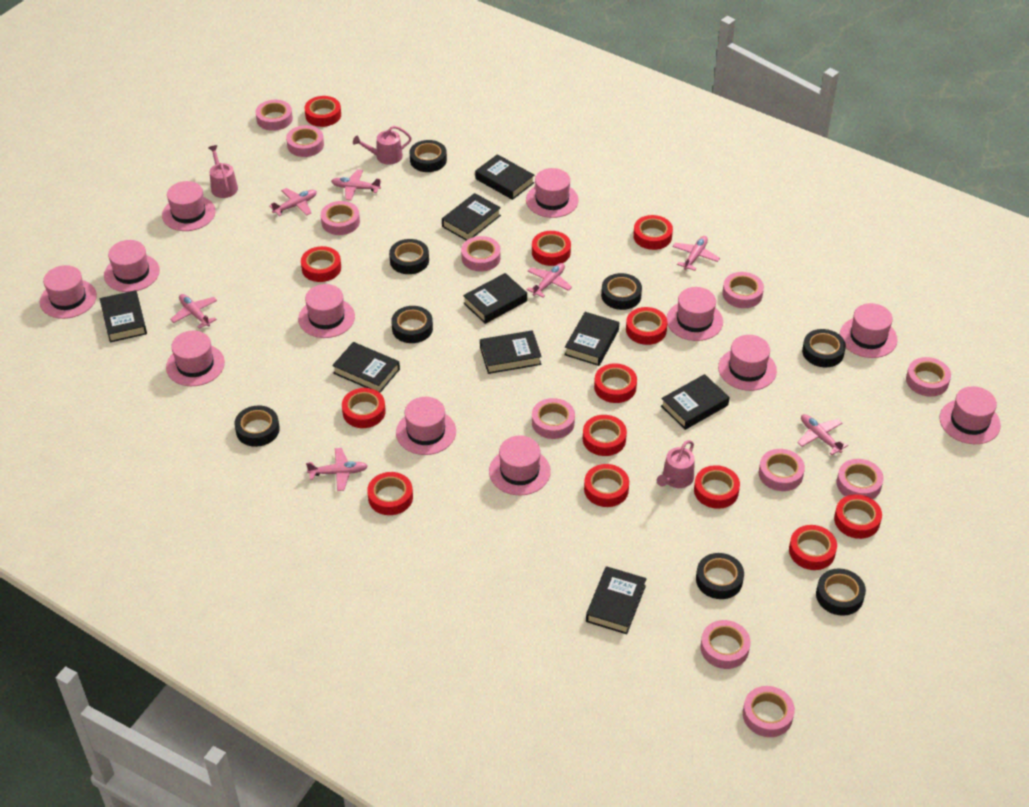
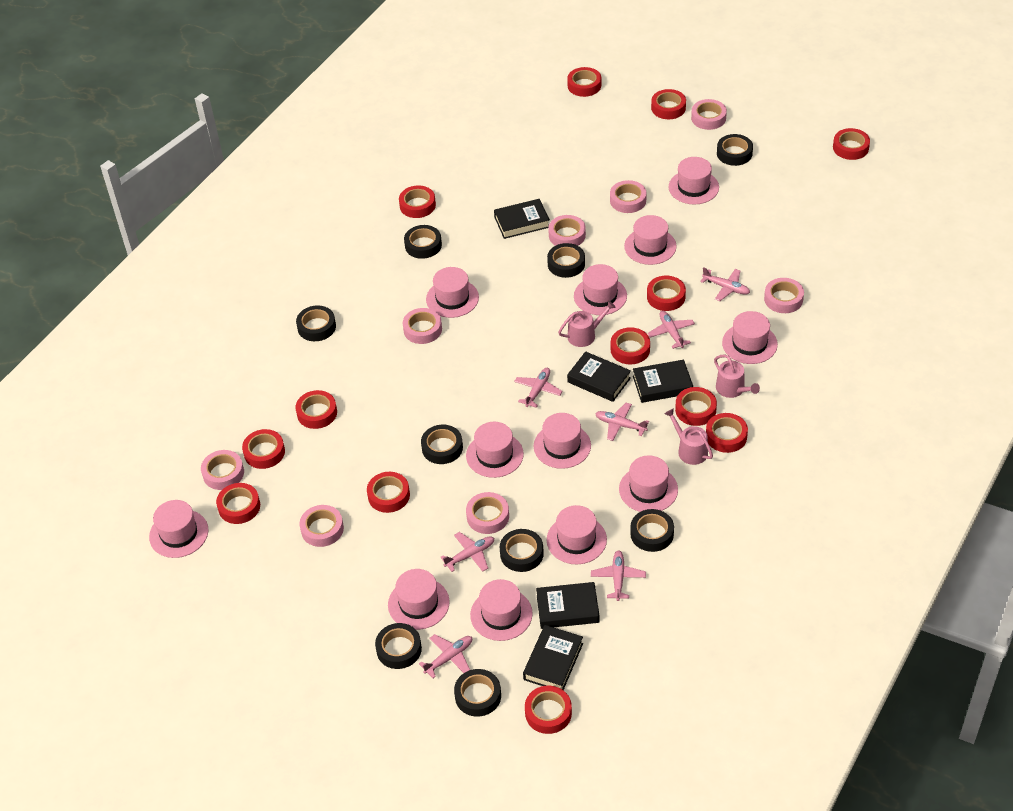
black book: 9 -> 5
black tape: 8 -> 9
pink tape: 11 -> 8

